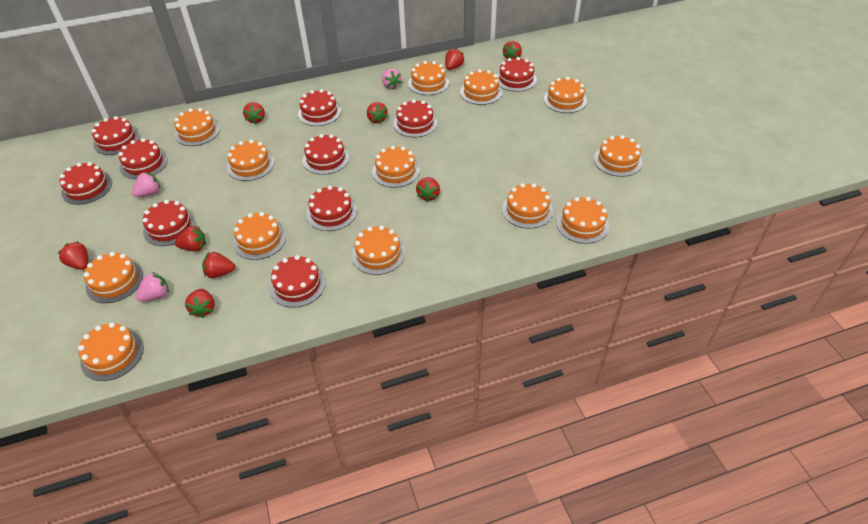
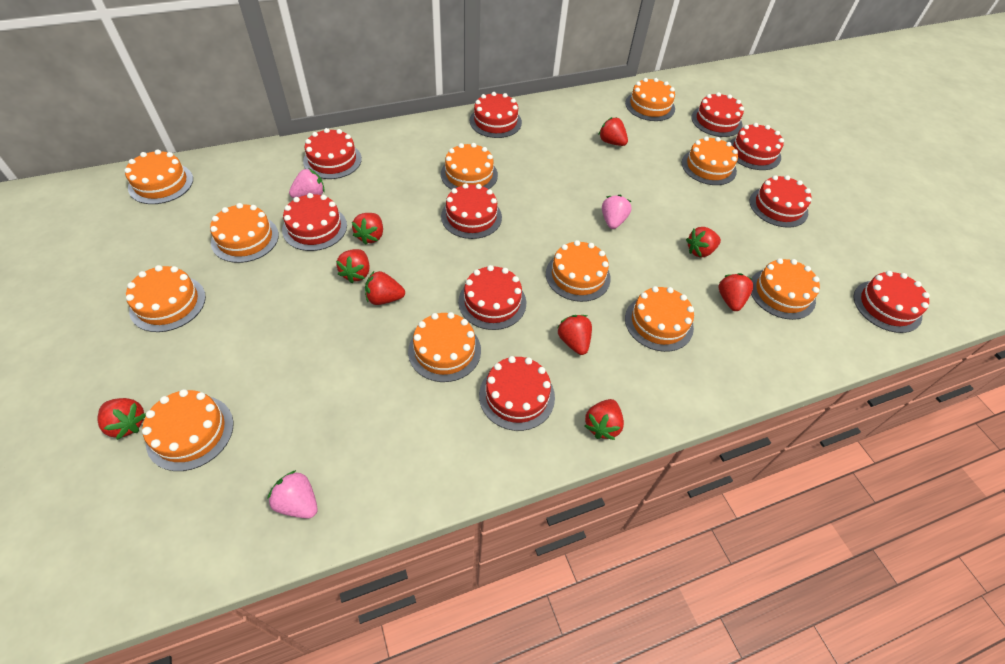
orange cake: 13 -> 11

